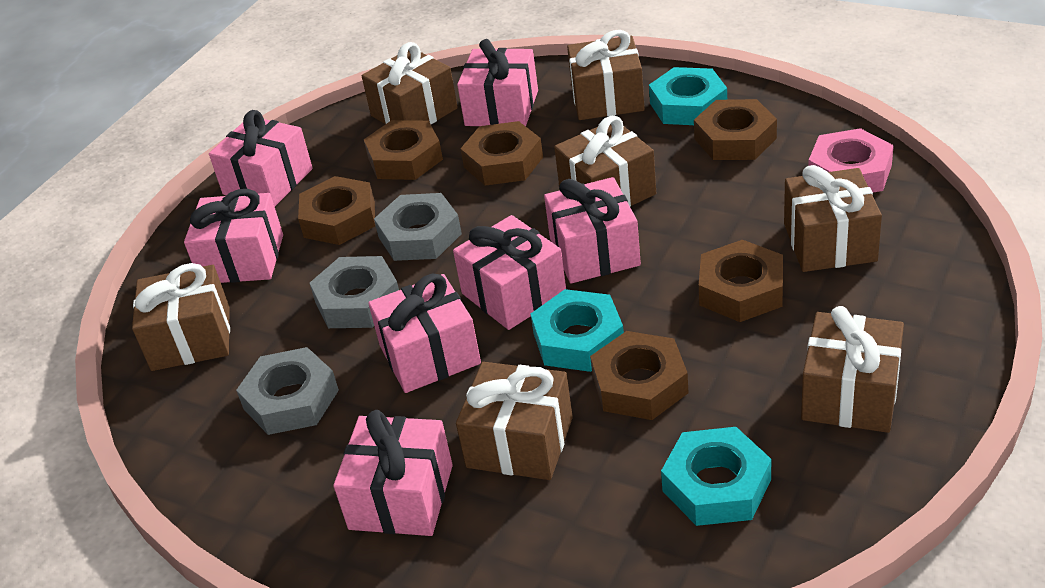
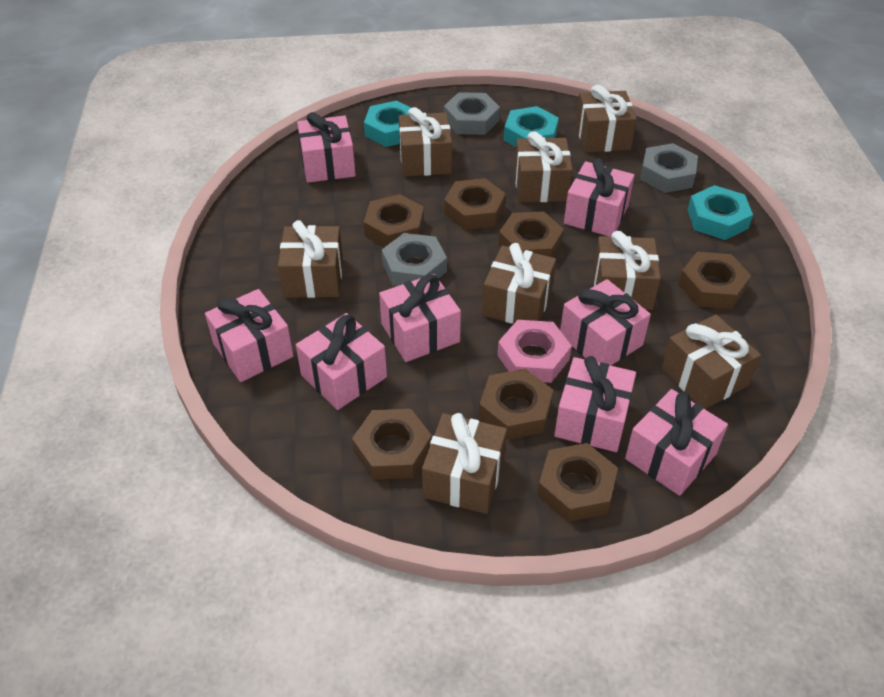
brown gift: 7 -> 8
brown nut: 6 -> 7
pink gift: 7 -> 8

